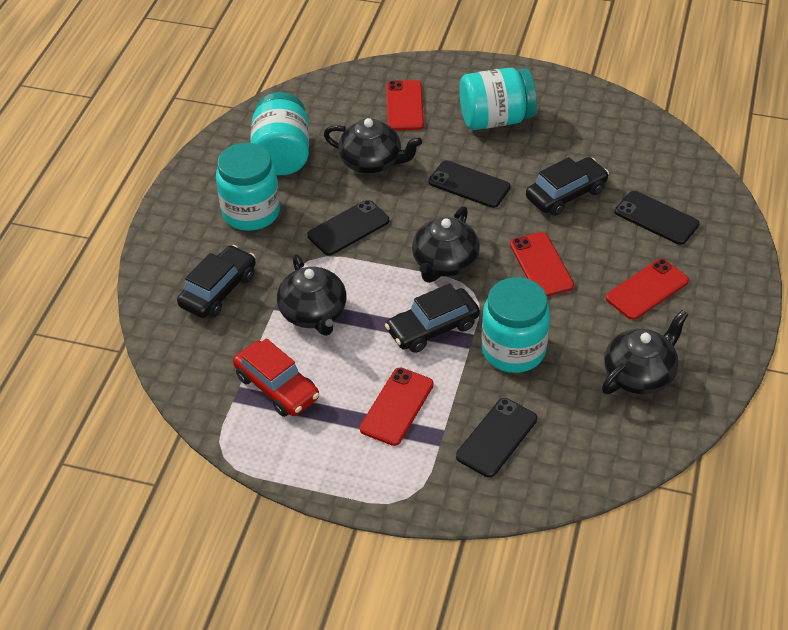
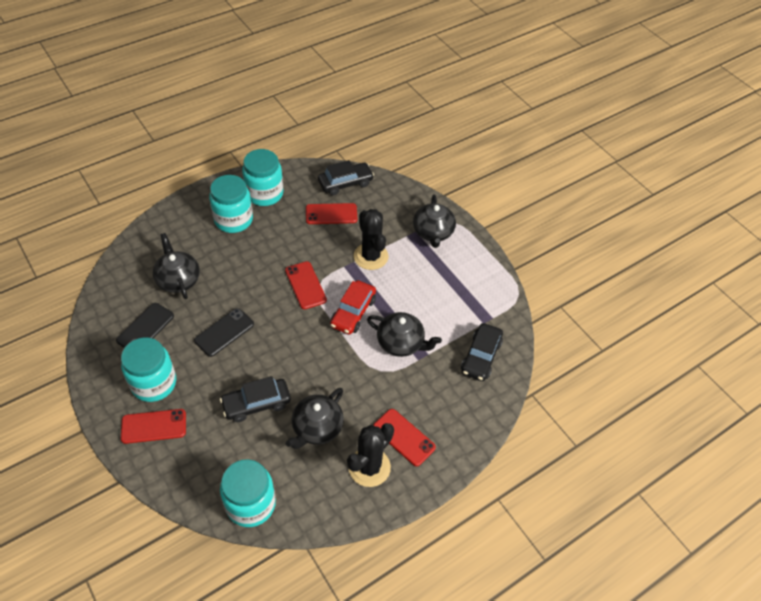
black cactus: 0 -> 2
black phone: 4 -> 2

